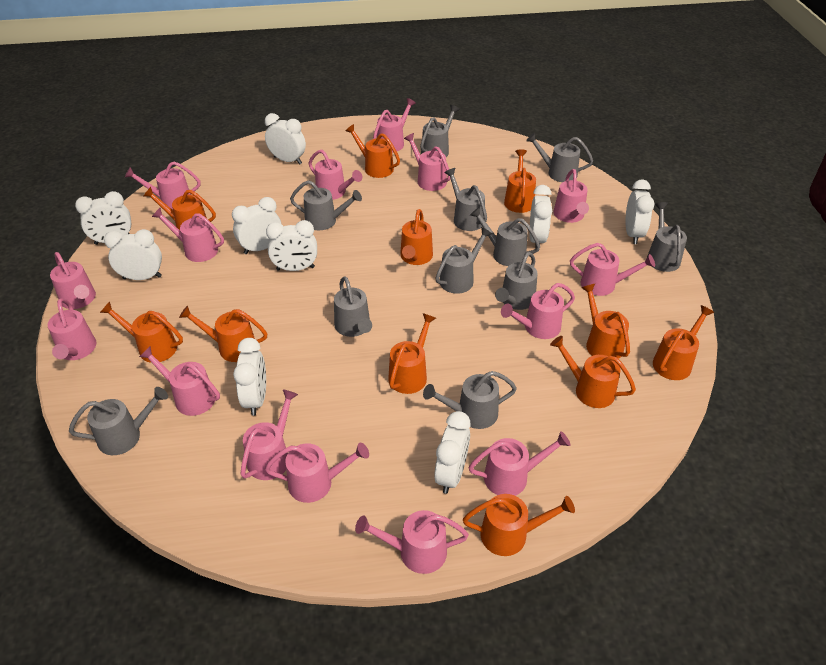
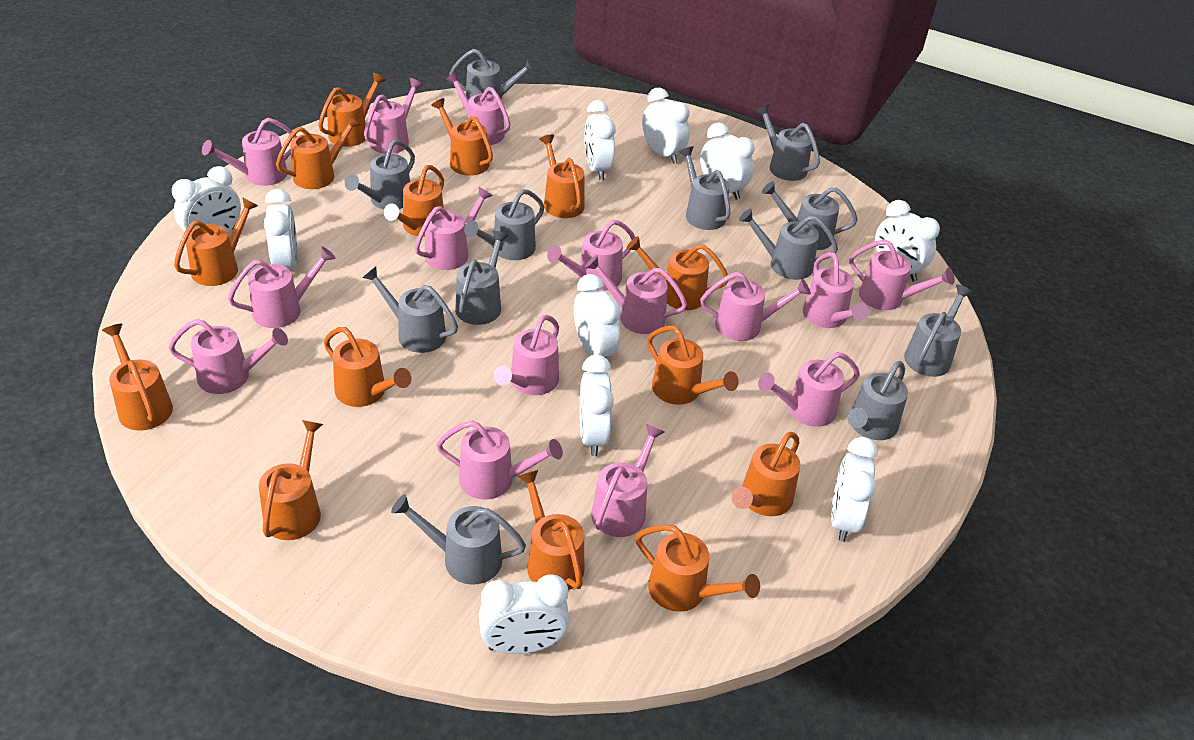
grey watering can: 11 -> 12
orange watering can: 11 -> 14
white clock: 9 -> 10

